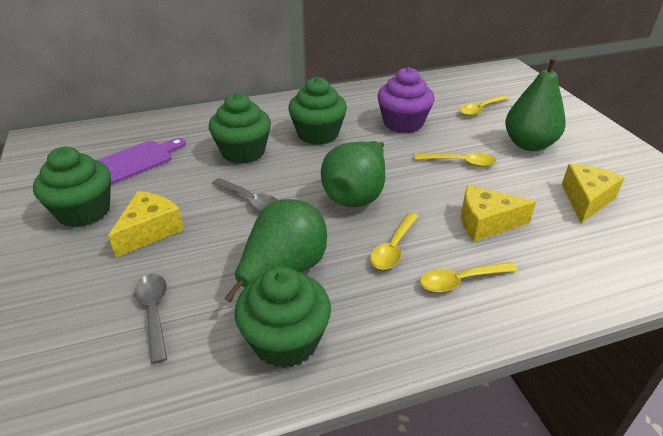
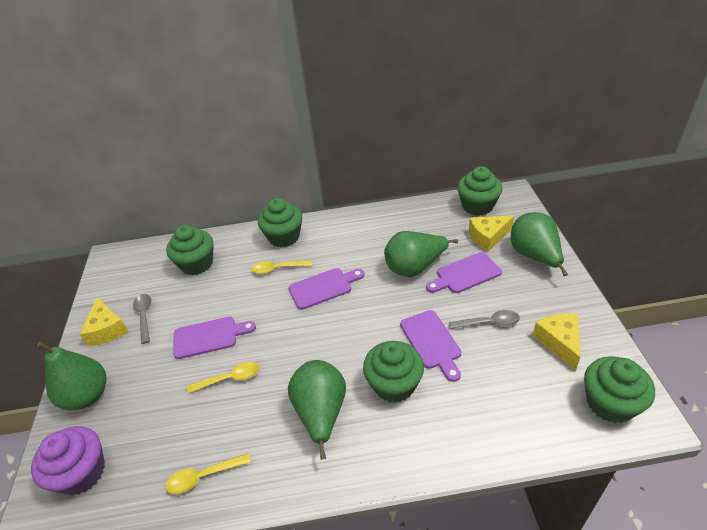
green cupcake: 4 -> 5
green pear: 3 -> 4
purple cutting board: 1 -> 4
yellow spoon: 4 -> 3

